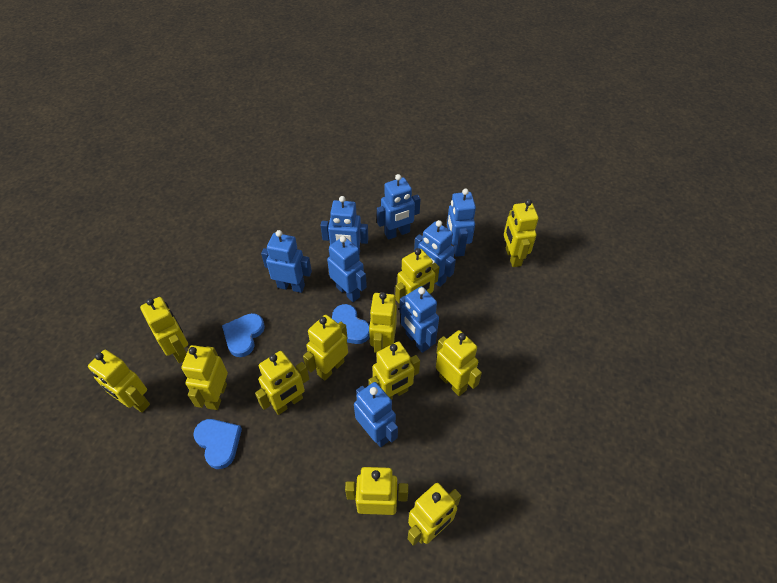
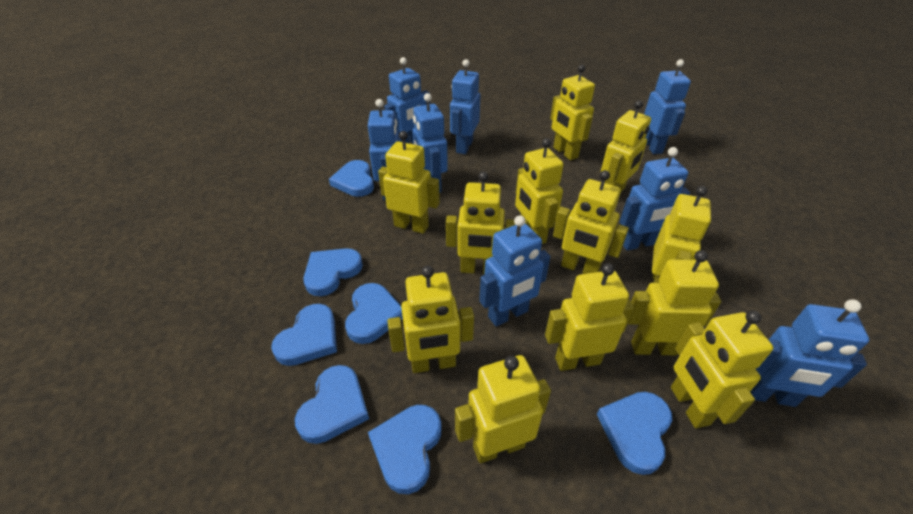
blue heart: 3 -> 7

